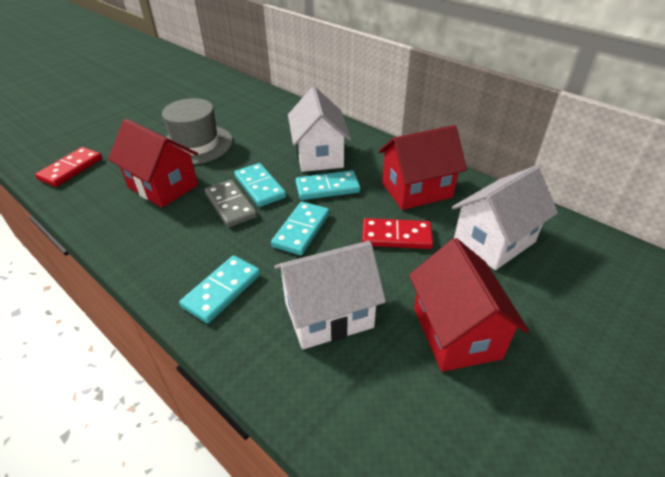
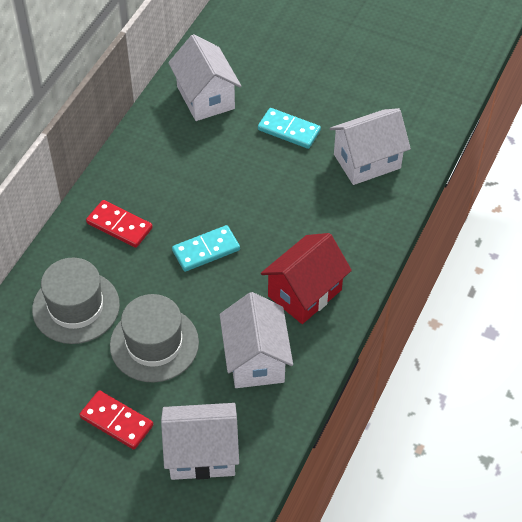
grey domino: 1 -> 0
grey hat: 1 -> 2
red house: 3 -> 1
turquoise domino: 4 -> 2
white house: 3 -> 4

